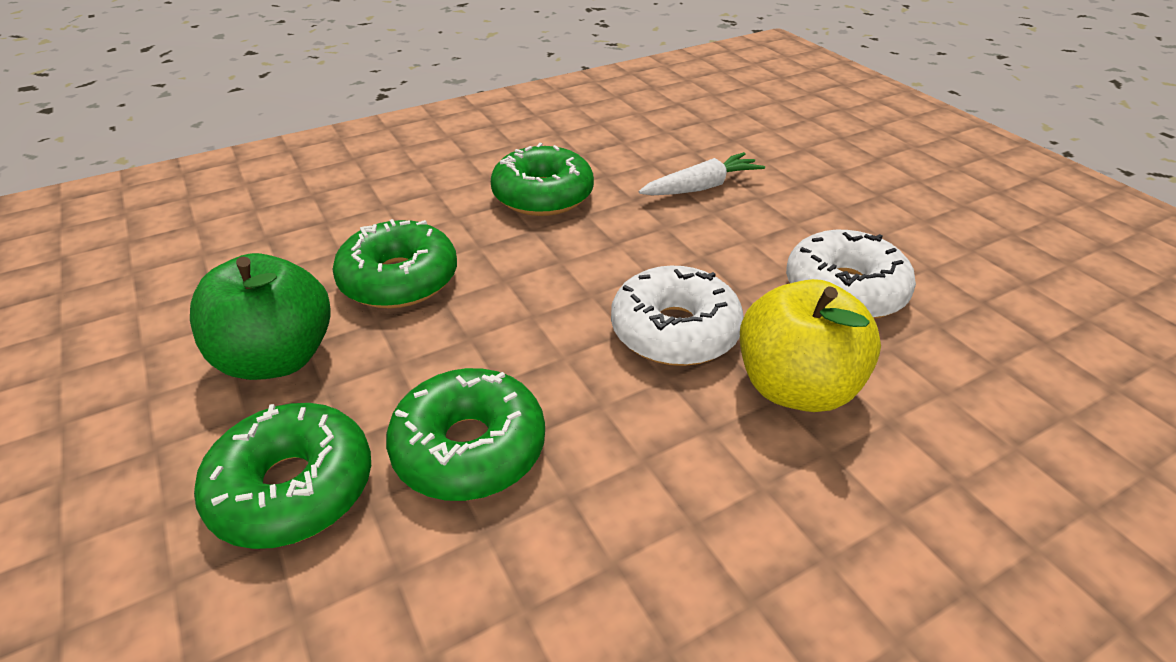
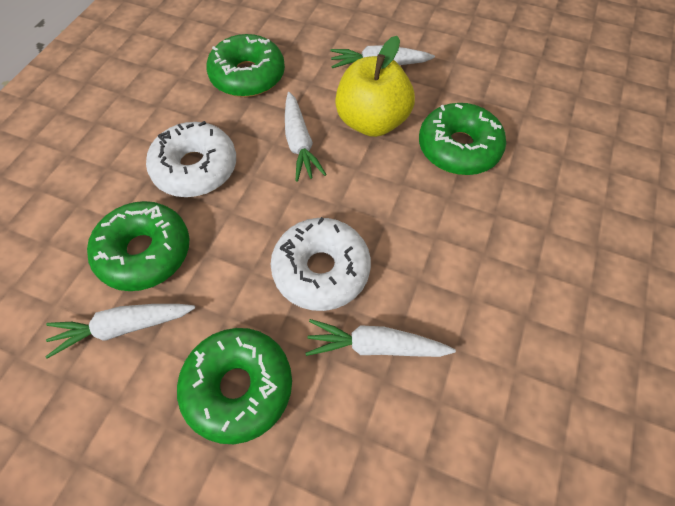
green apple: 1 -> 0
white carrot: 1 -> 4

